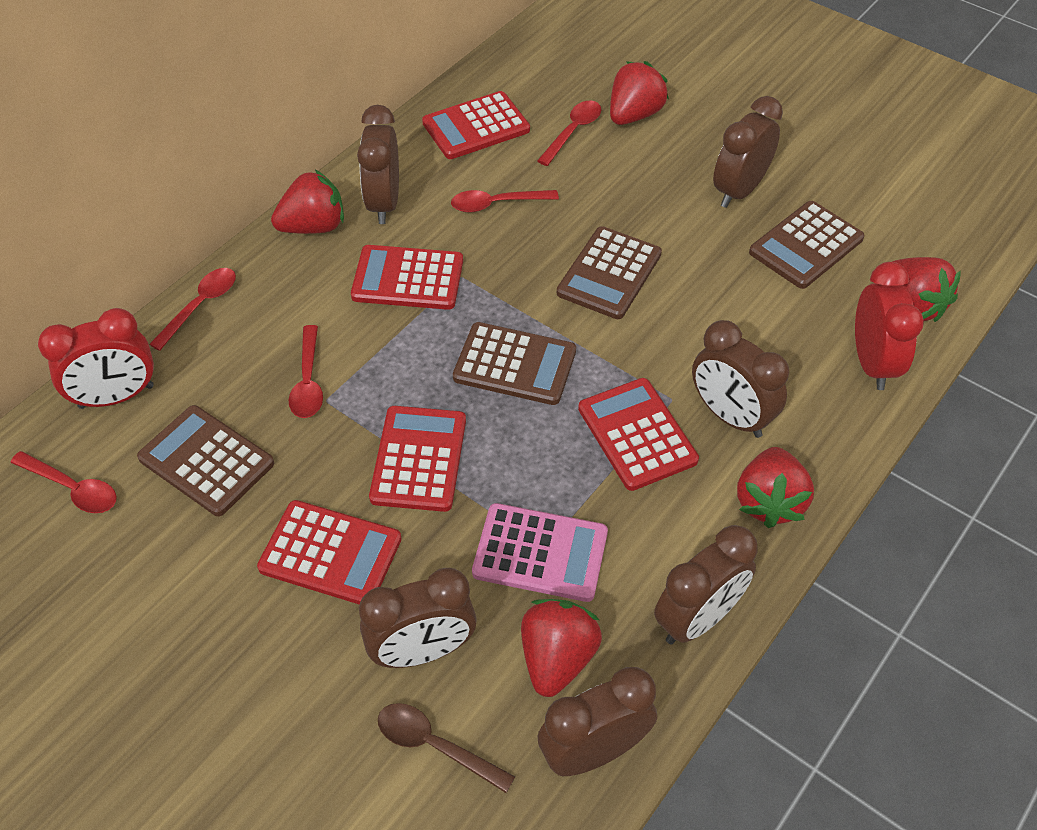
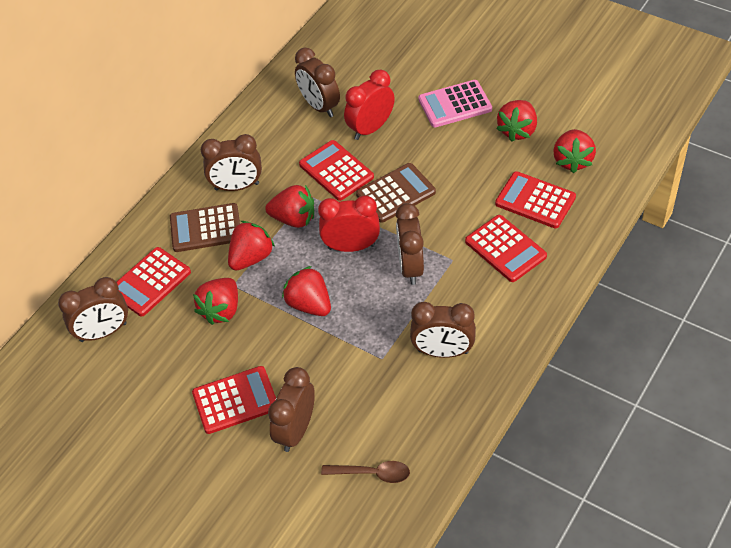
brown calculator: 4 -> 2
red spoon: 5 -> 0
red strawberry: 5 -> 6

